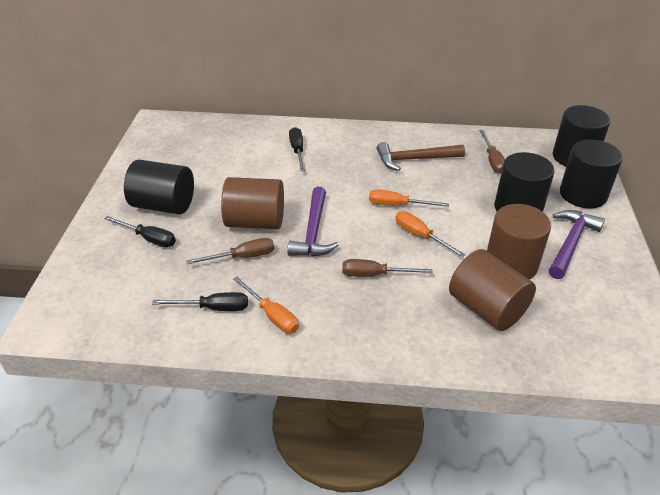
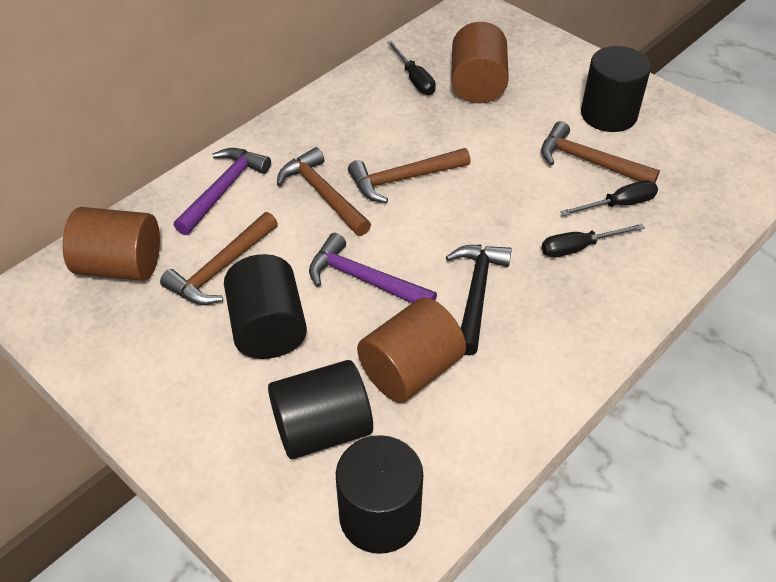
black hammer: 0 -> 1
brown hammer: 1 -> 4
brown screwdriver: 3 -> 0
orange screwdriver: 3 -> 0

